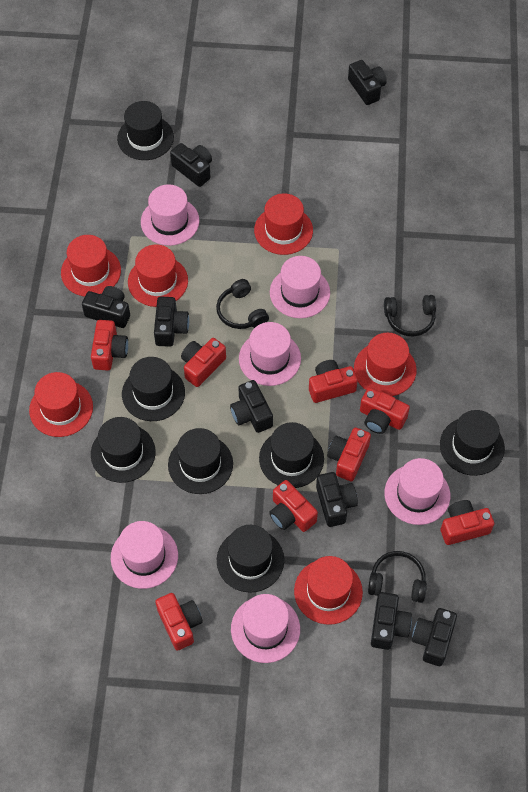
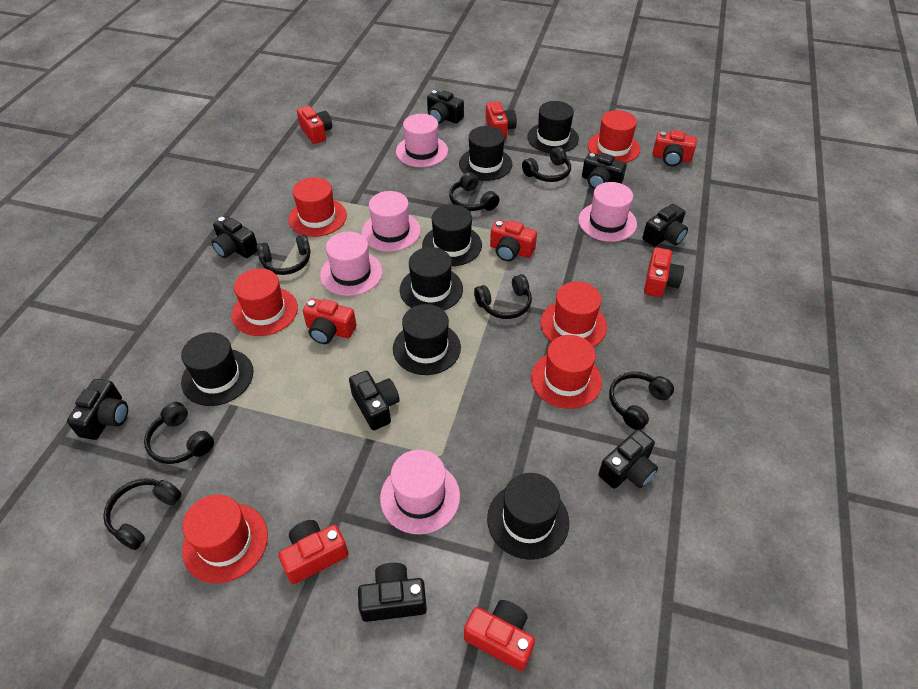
black headphones: 3 -> 7
pink hat: 6 -> 5

